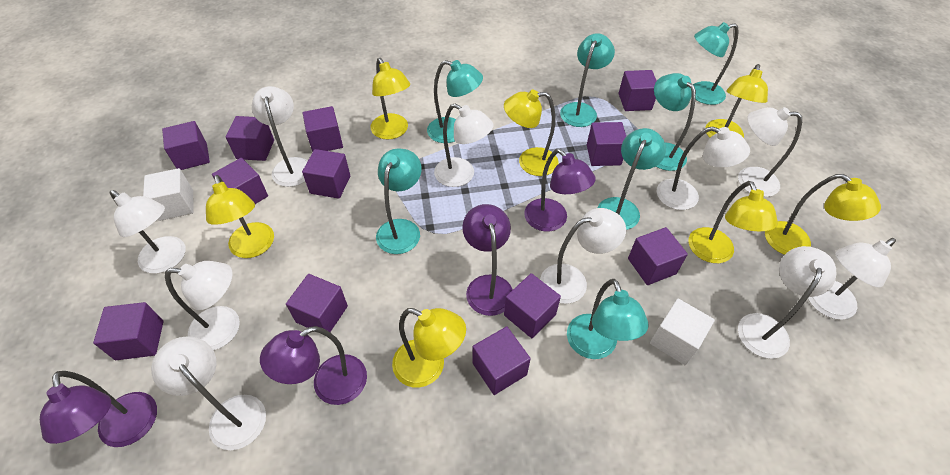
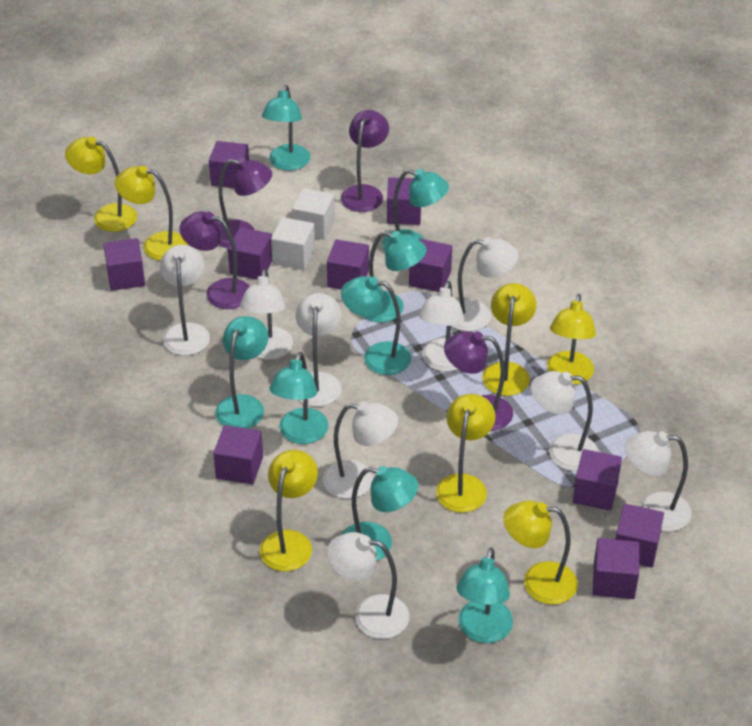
purple cube: 12 -> 10
turquoise lamp: 7 -> 8
white lamp: 10 -> 9

